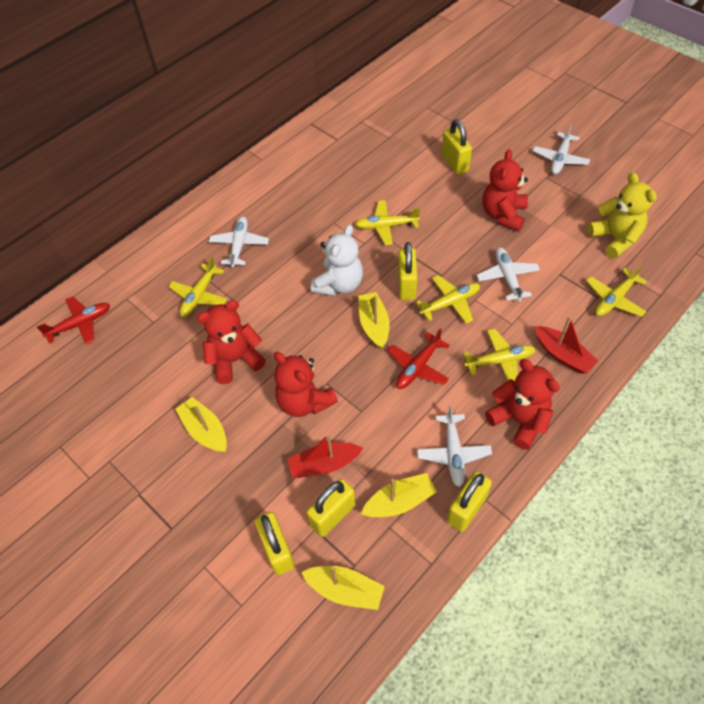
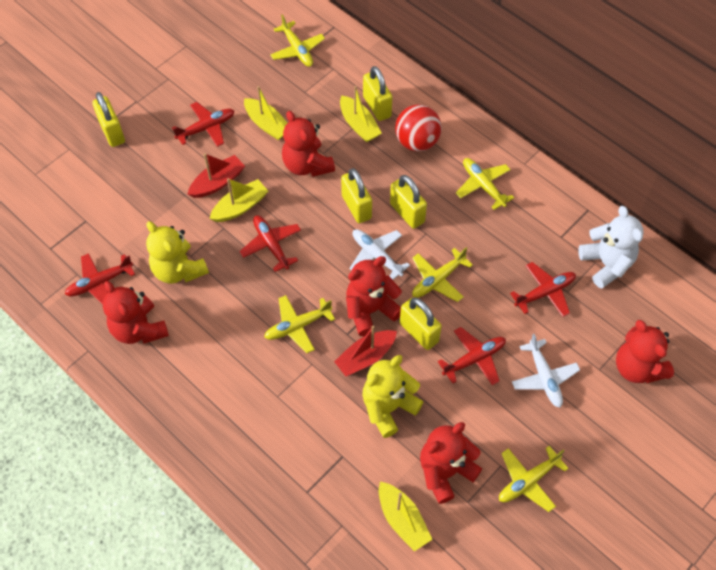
red ball: 0 -> 1
red plane: 2 -> 5
red teddy bear: 4 -> 5
white plane: 4 -> 2
yellow teddy bear: 1 -> 2

